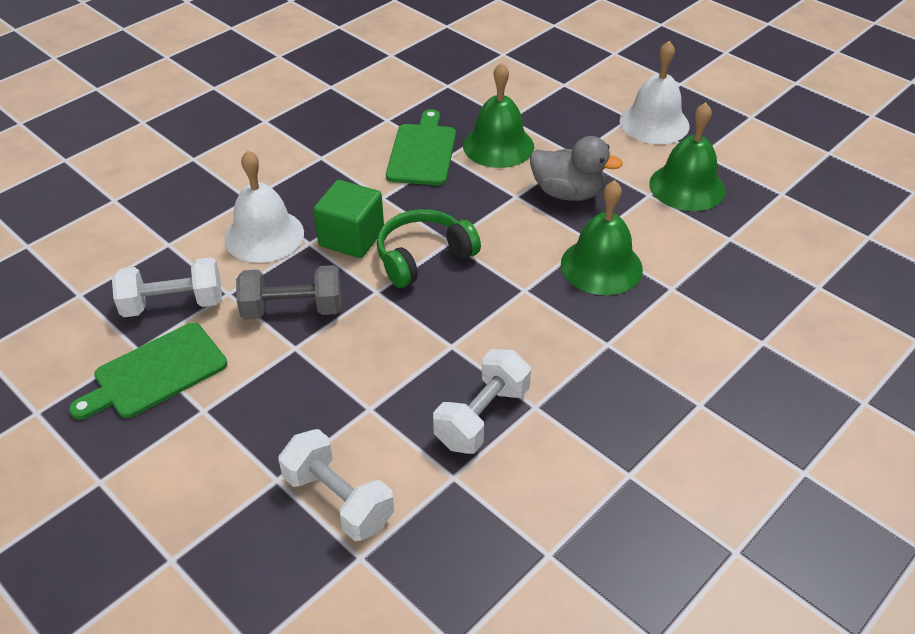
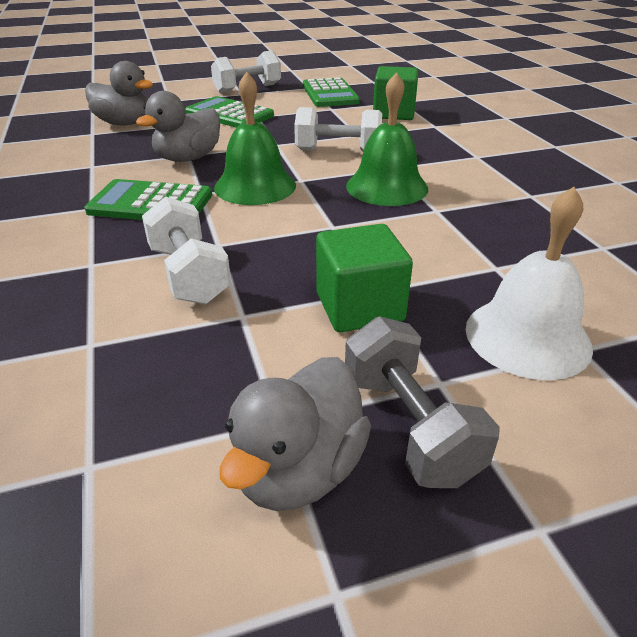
green bell: 3 -> 2
green calculator: 0 -> 3
green cube: 1 -> 2
green cutting board: 2 -> 0
green headphones: 1 -> 0
grey duck: 1 -> 3
white bell: 2 -> 1

